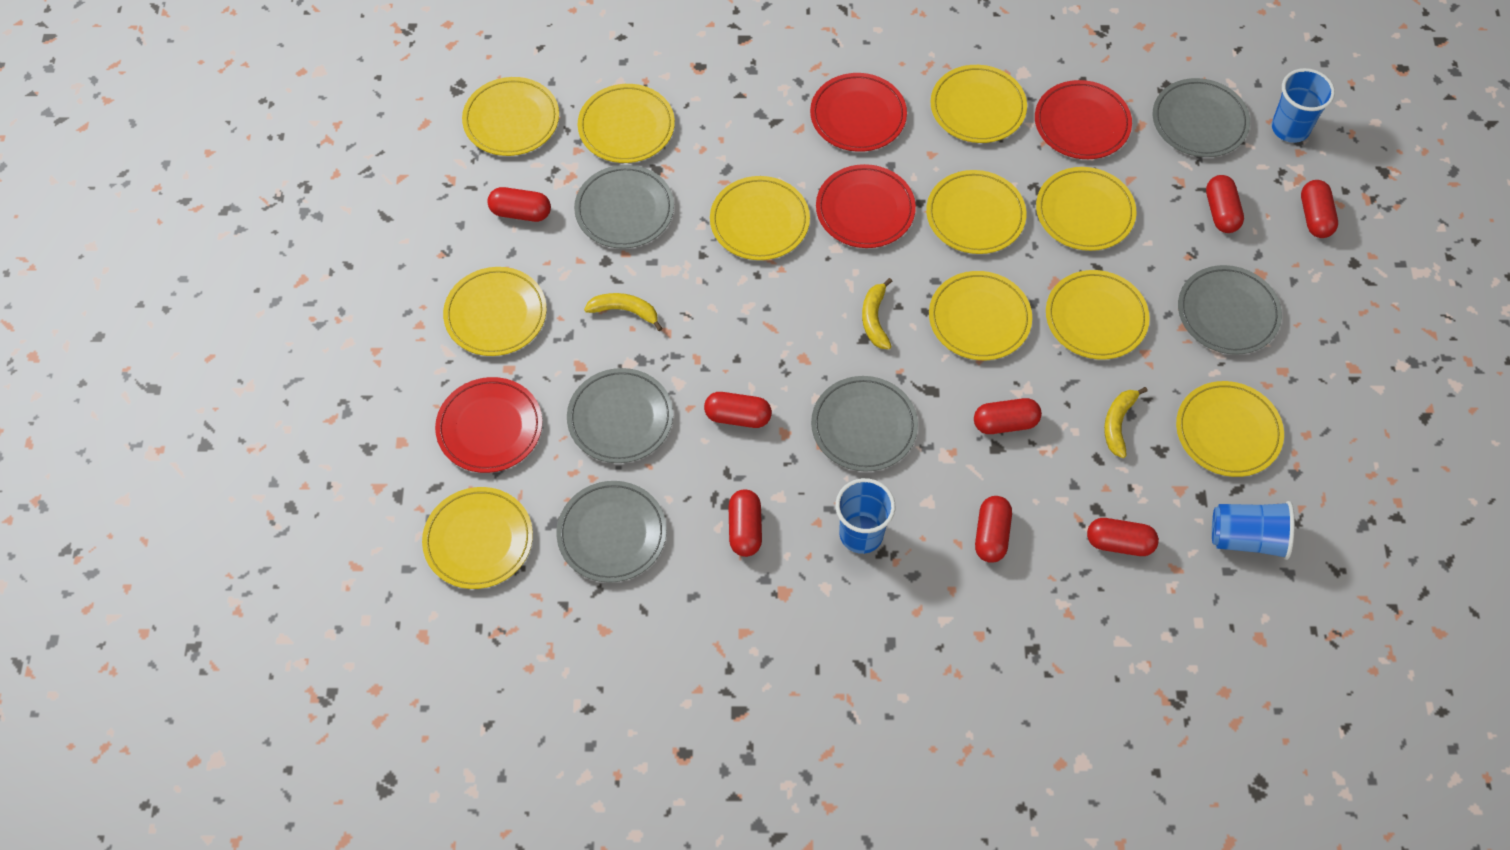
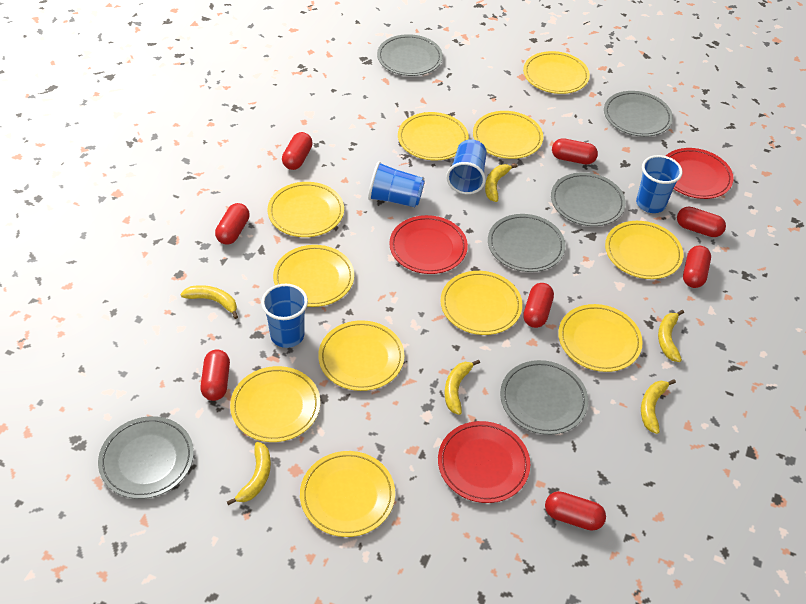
blue cup: 3 -> 4
red plate: 4 -> 3
yellow banana: 3 -> 6

